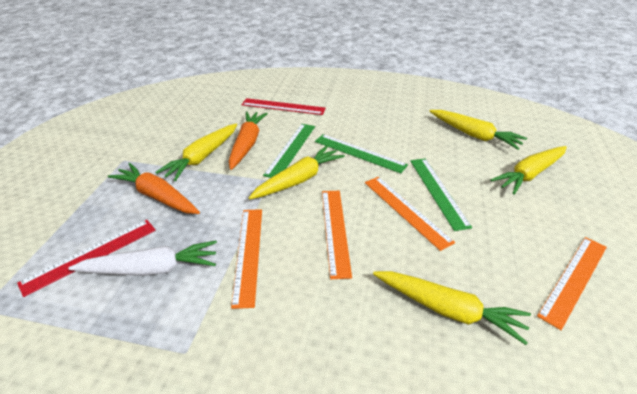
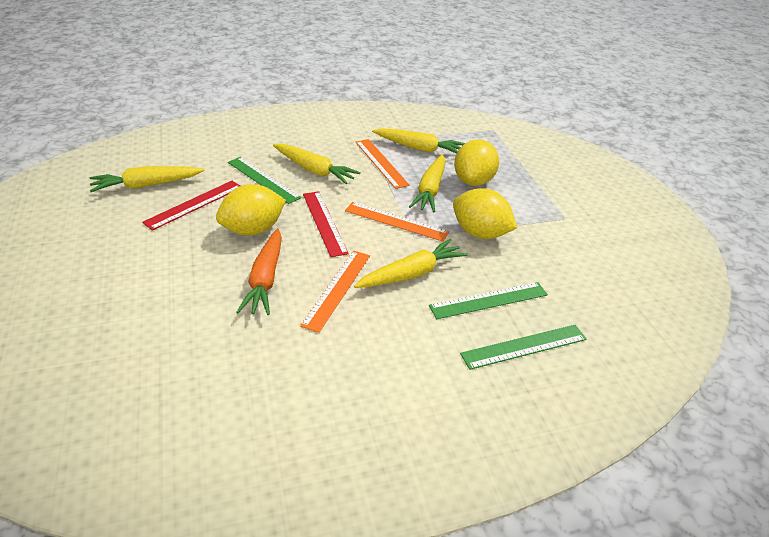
orange carrot: 2 -> 1
orange ruler: 4 -> 3
white carrot: 1 -> 0
yellow lemon: 0 -> 3

